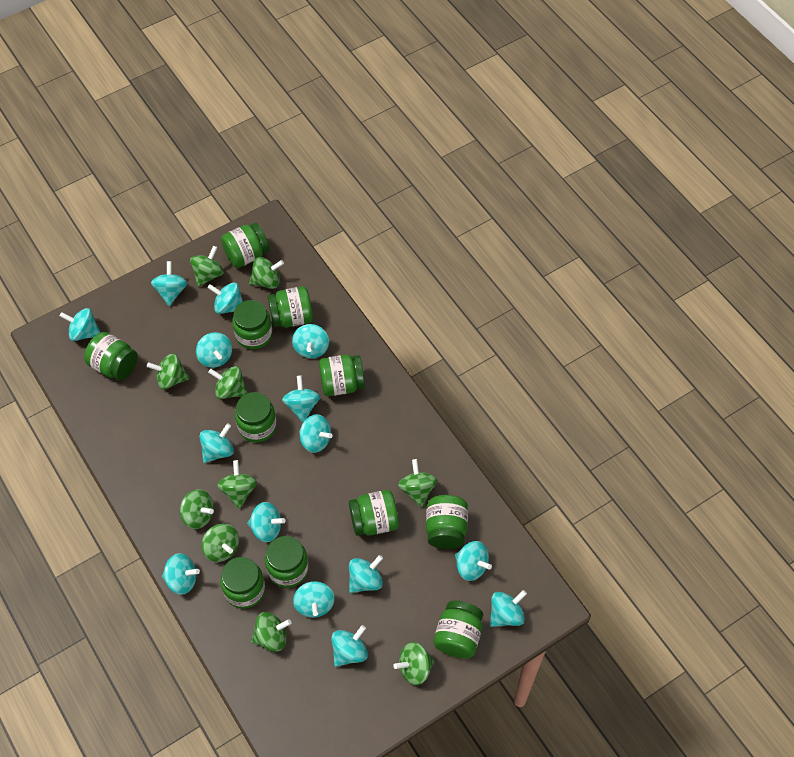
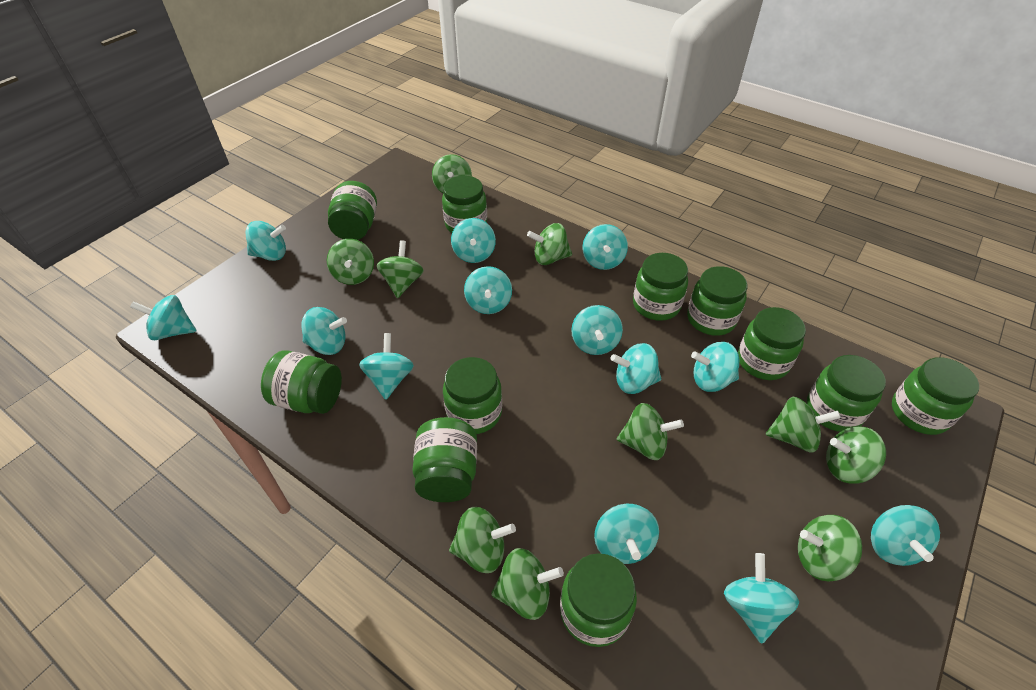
turquoise spinning top: 15 -> 13

